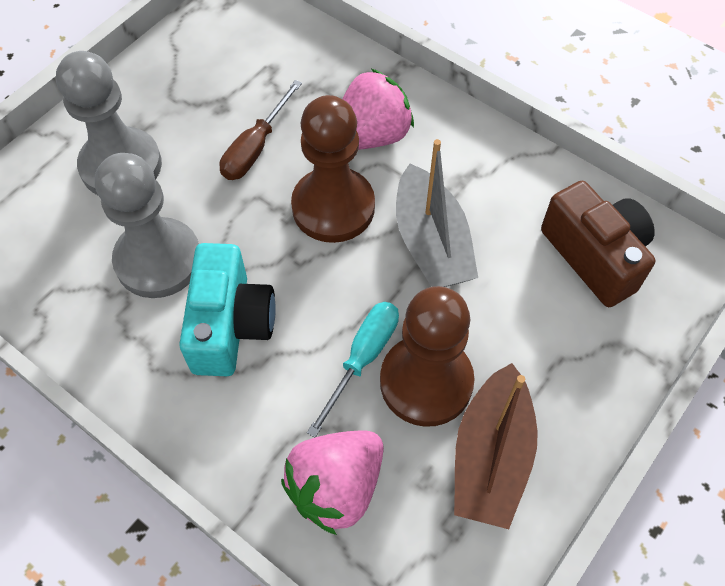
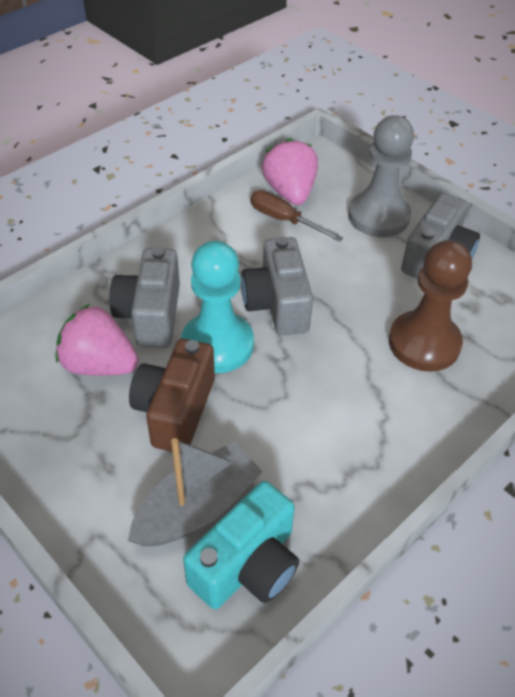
brown boat: 1 -> 0
brown pawn: 2 -> 1
grey camera: 0 -> 3
grey pawn: 2 -> 1
turquoise pawn: 0 -> 1
turquoise screwdriver: 1 -> 0

